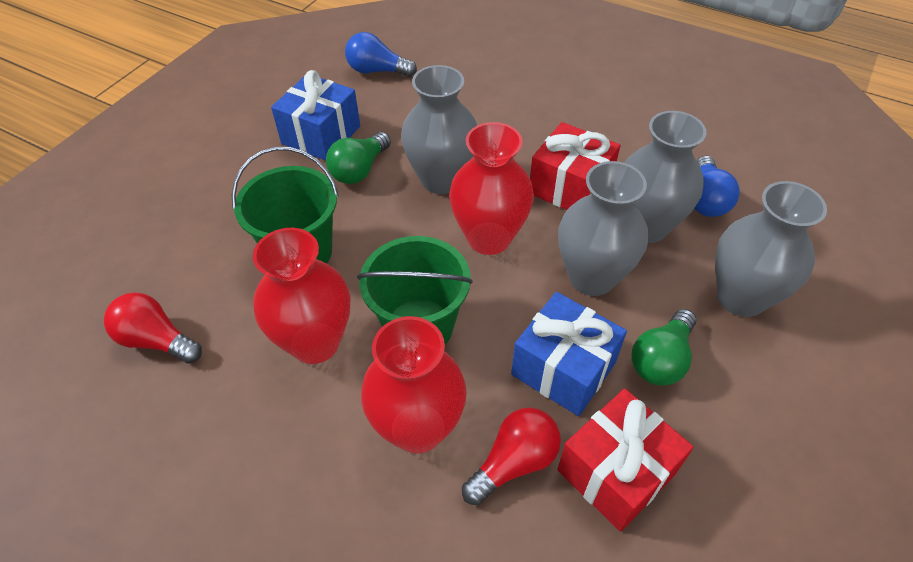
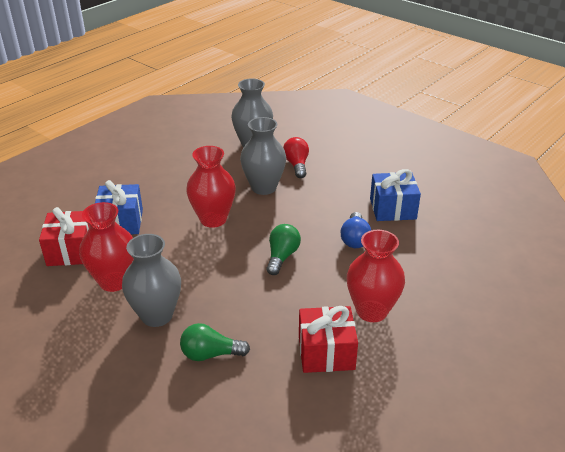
blue light bulb: 2 -> 1
green bucket: 2 -> 0
grey vase: 4 -> 3
red light bulb: 2 -> 1

